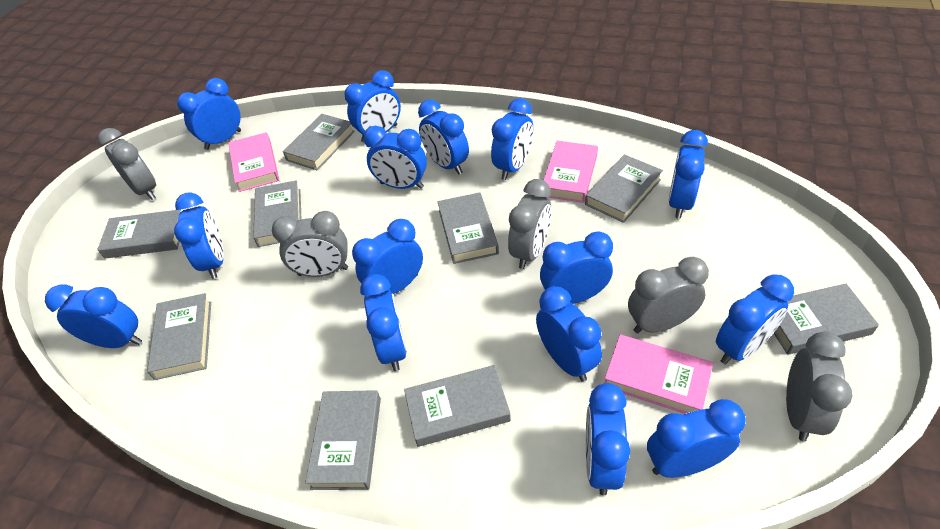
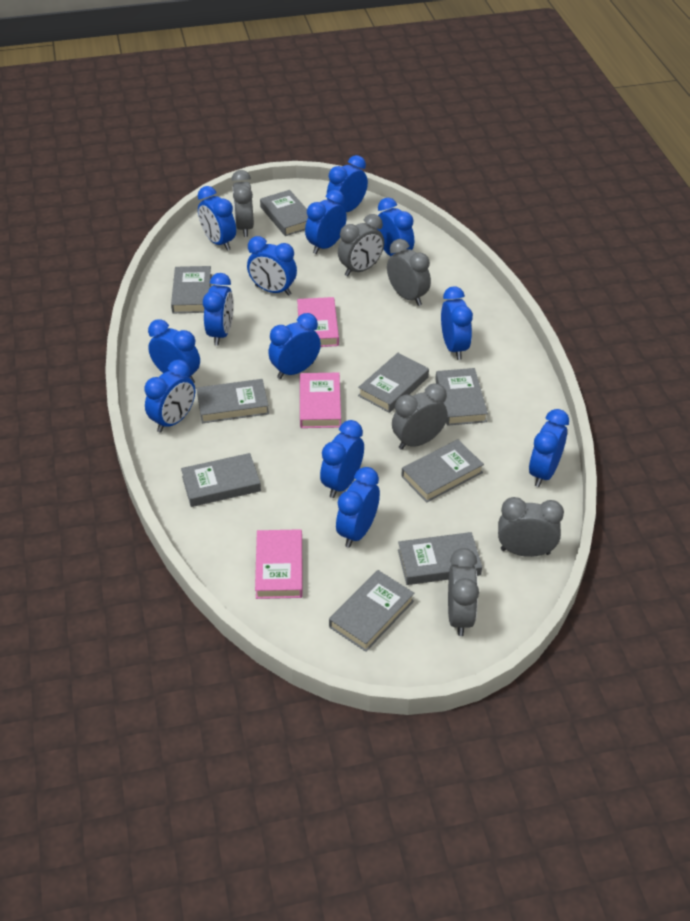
blue clock: 15 -> 13
grey clock: 5 -> 6

